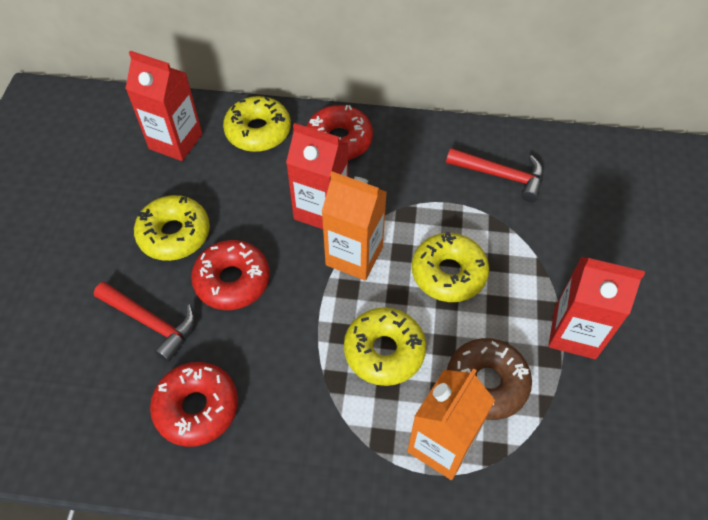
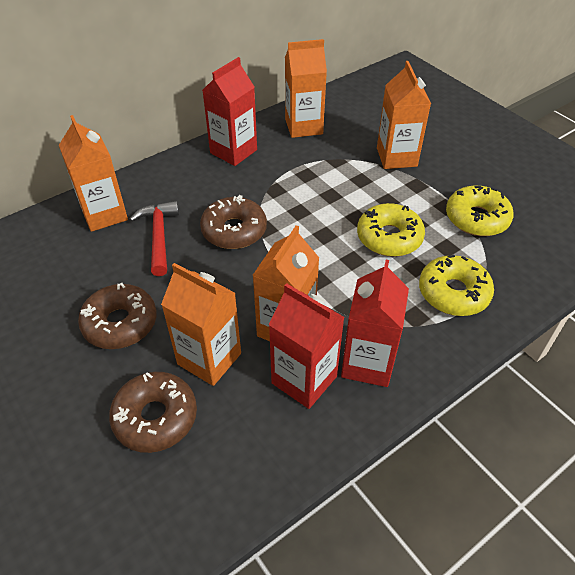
brown donut: 1 -> 3
orange carton: 2 -> 5
red donut: 3 -> 0
red hammer: 2 -> 1
yellow donut: 4 -> 3

